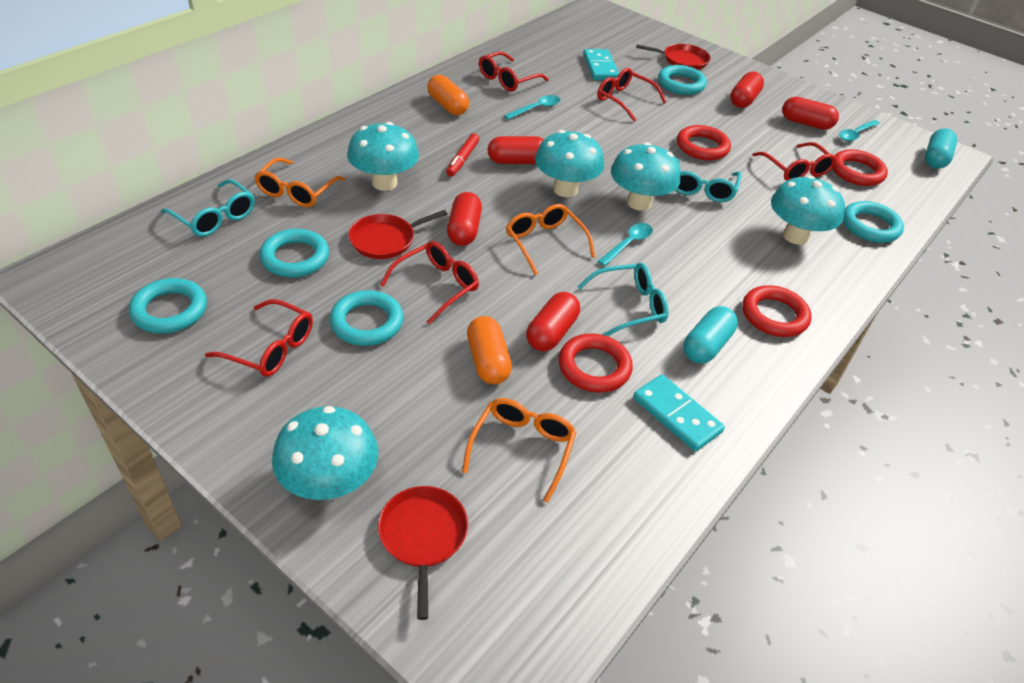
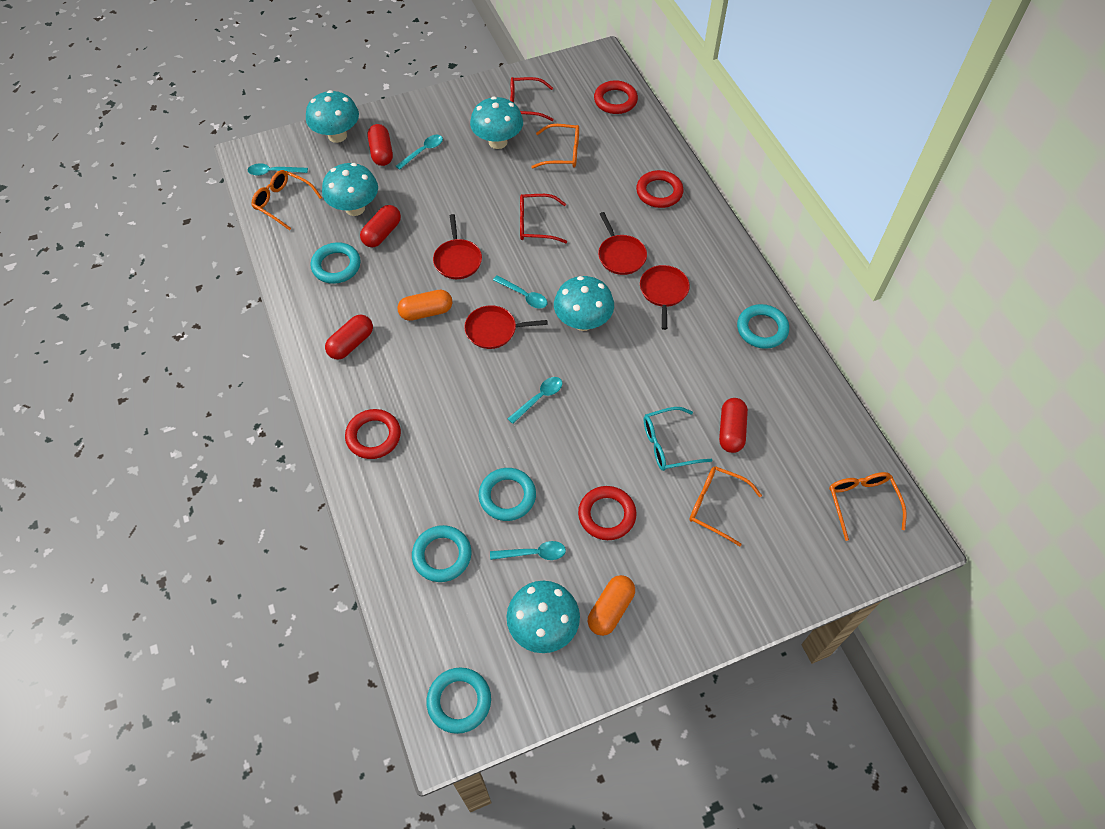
orange glasses: 3 -> 4
red capsule: 5 -> 4
red glasses: 5 -> 2
red marker: 1 -> 0
red pan: 3 -> 4
turquoise capsule: 2 -> 0
turquoise domino: 2 -> 0
turquoise glasses: 3 -> 1
turquoise spoon: 3 -> 5

